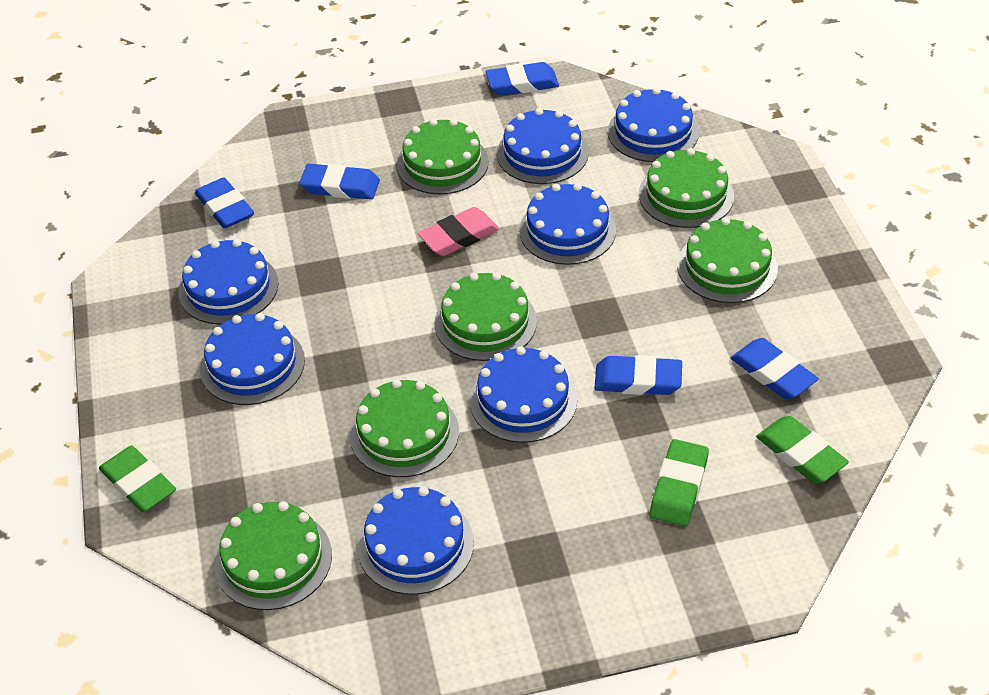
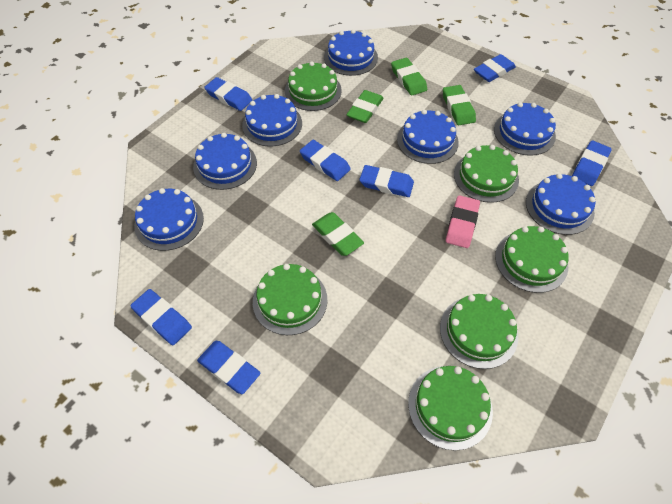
blue eraser: 5 -> 7
green eraser: 3 -> 4

